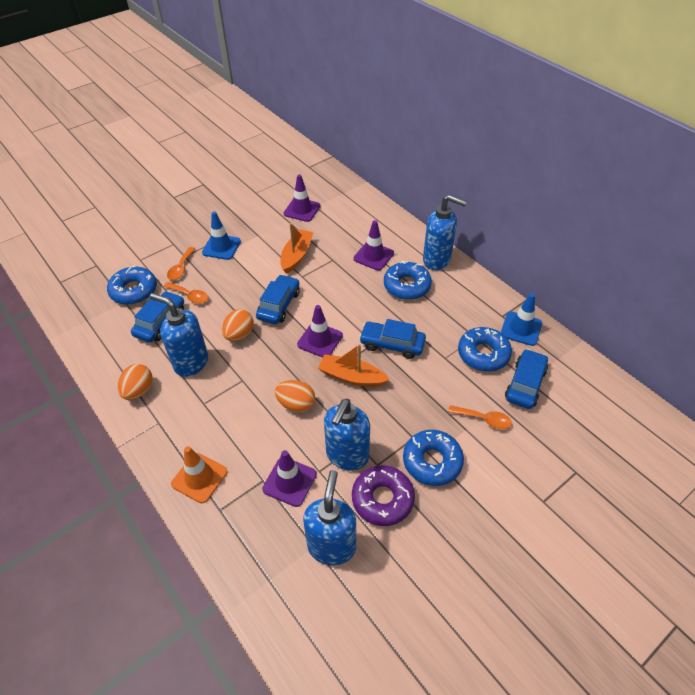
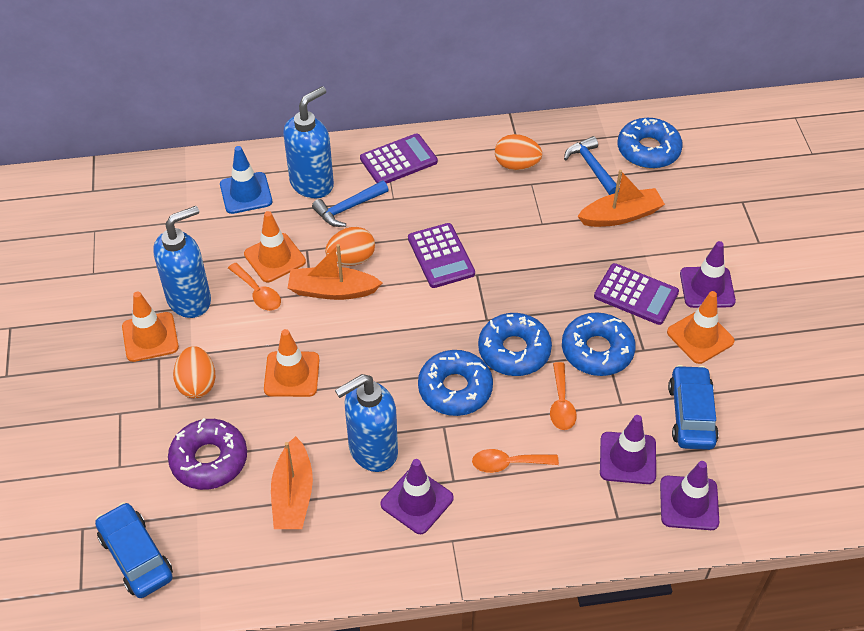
blue car: 4 -> 2
blue hammer: 0 -> 2
blue soap dispenser: 4 -> 3
blue traffic cone: 2 -> 1
orange boat: 2 -> 3
orange traffic cone: 1 -> 4
purple calculator: 0 -> 3

